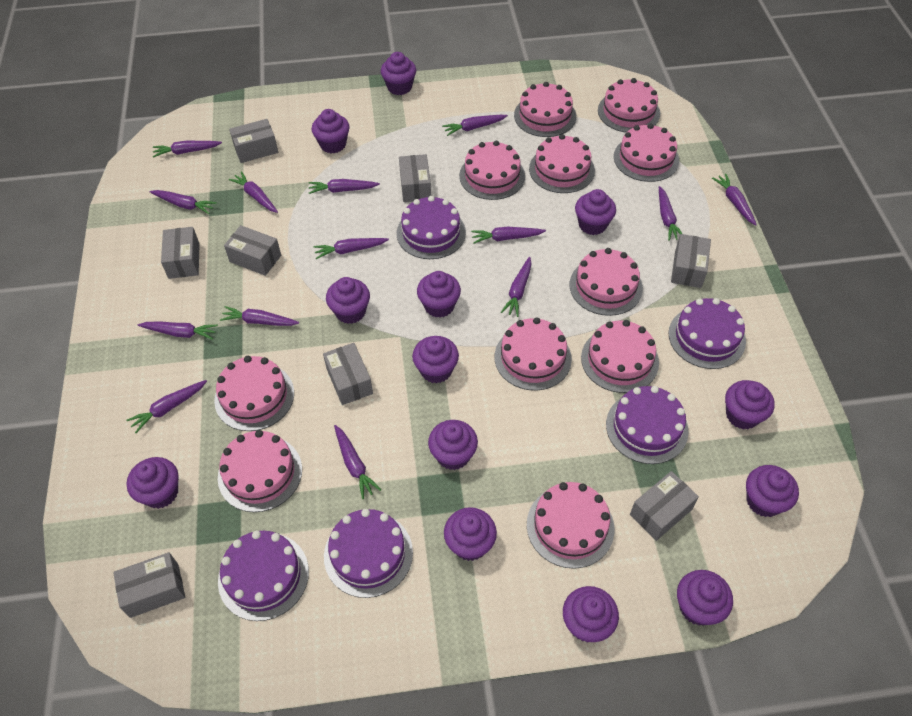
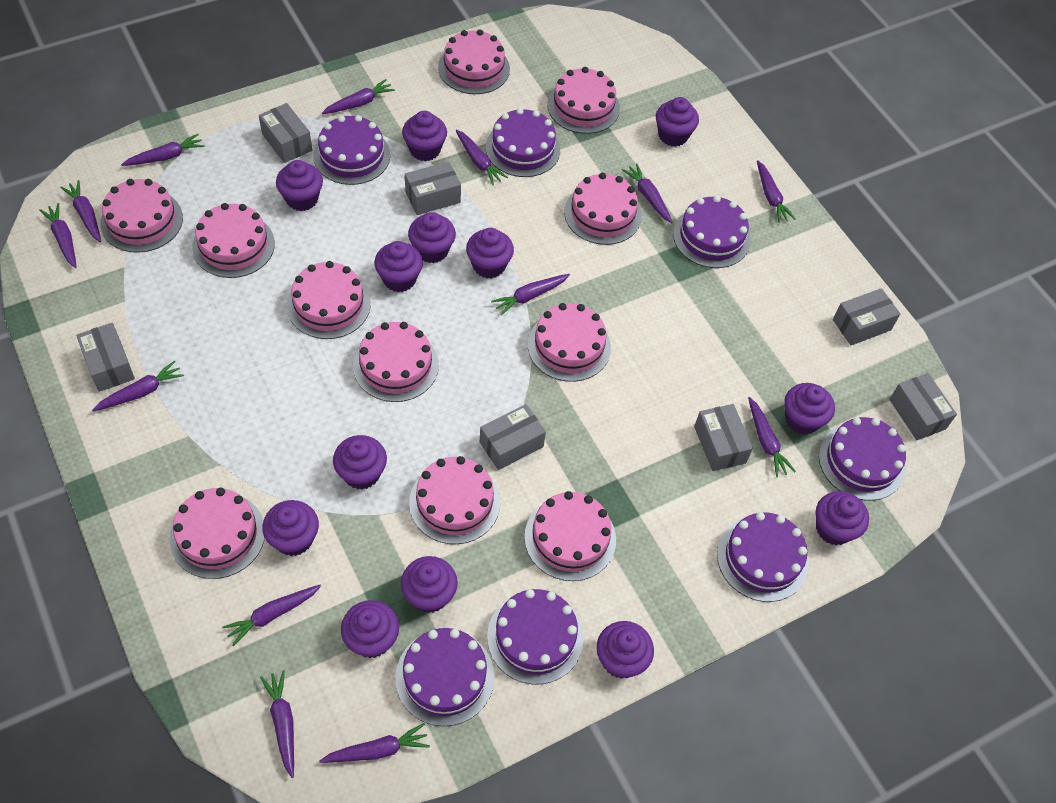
grey box: 8 -> 7
purple cake: 5 -> 7
purple carrot: 14 -> 13

